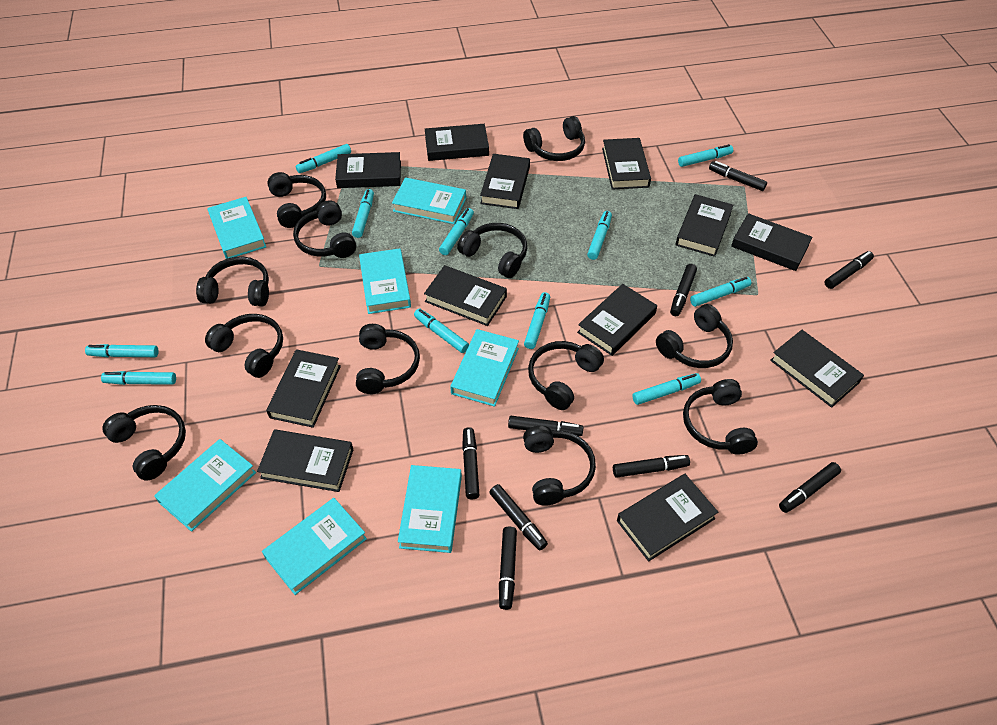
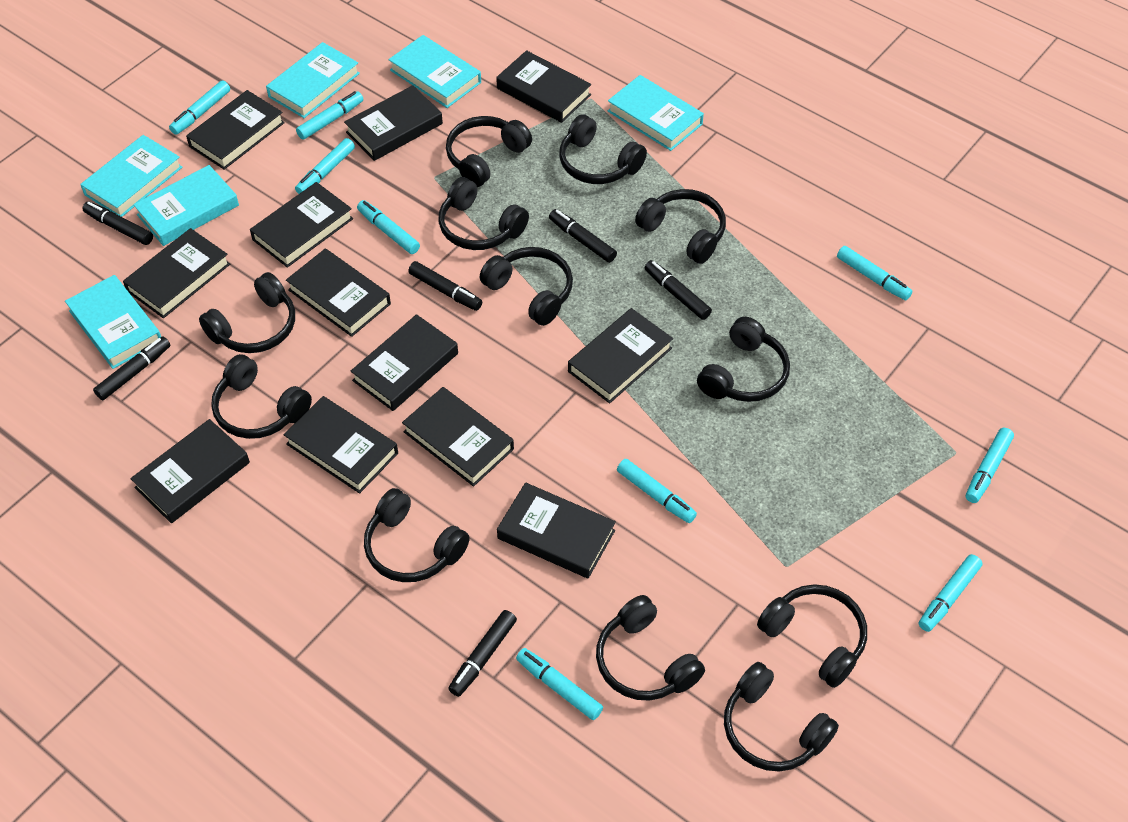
black marker: 9 -> 6
turquoise book: 7 -> 6
turquoise marker: 11 -> 9

